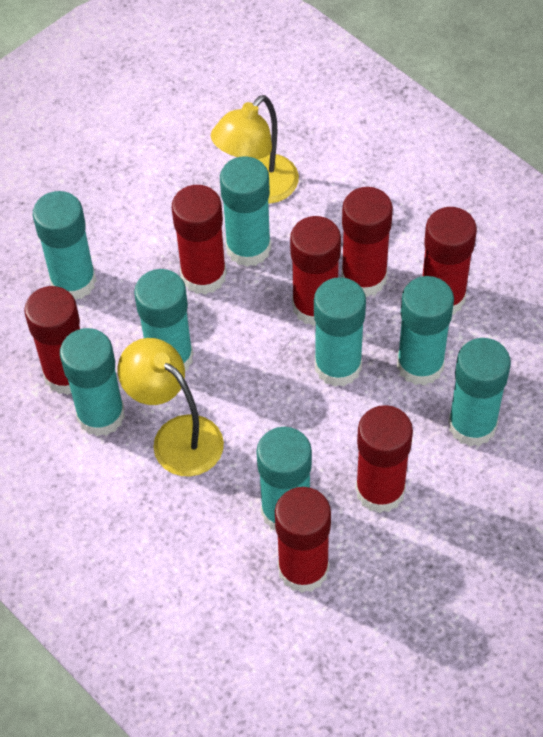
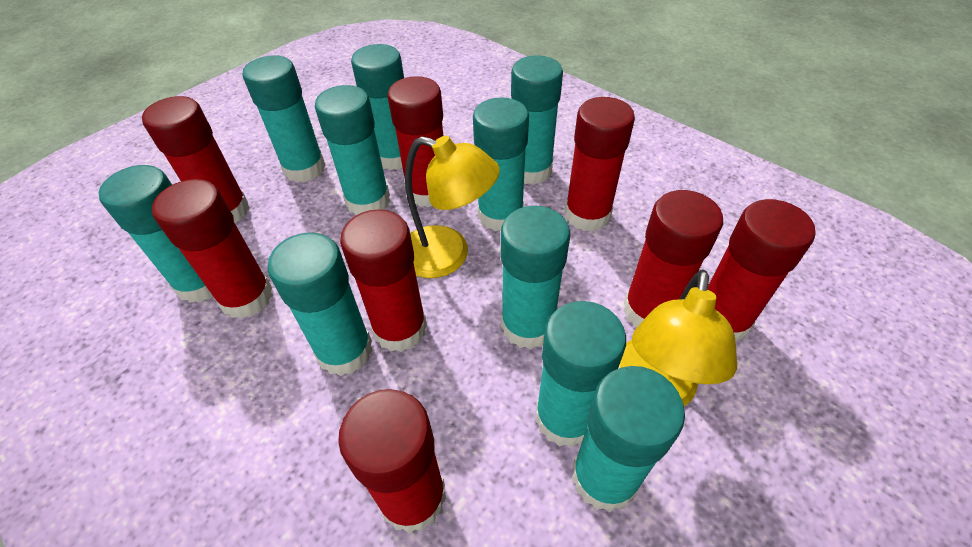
red glue stick: 7 -> 8
turquoise glue stick: 8 -> 10

